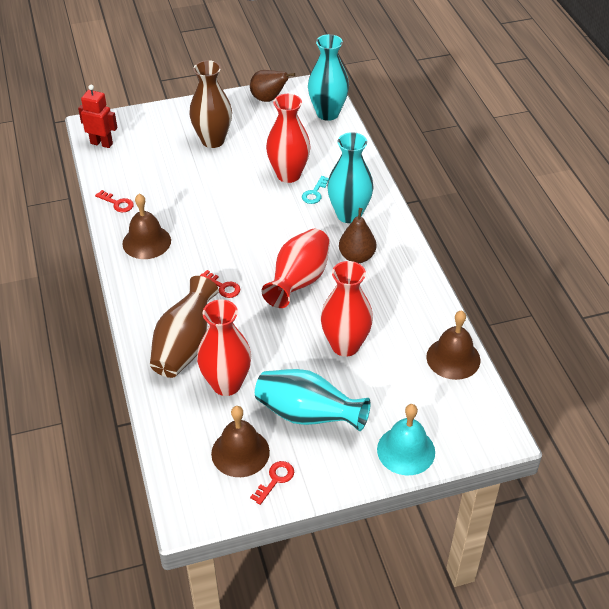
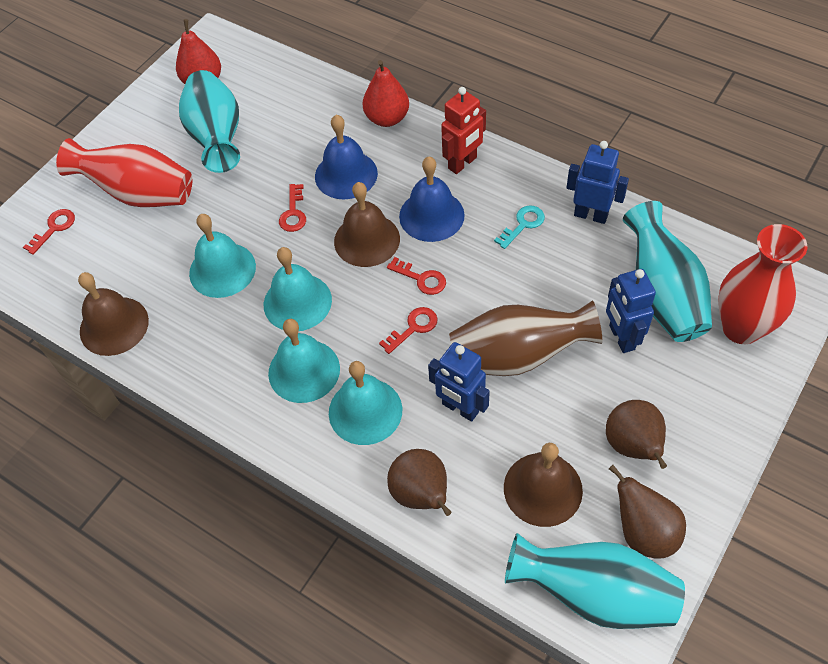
blue bell: 0 -> 2
blue robot: 0 -> 3
brown pear: 2 -> 3
brown vase: 2 -> 1
red key: 3 -> 4
red pear: 0 -> 2
red vase: 4 -> 2
turquoise bell: 1 -> 4

